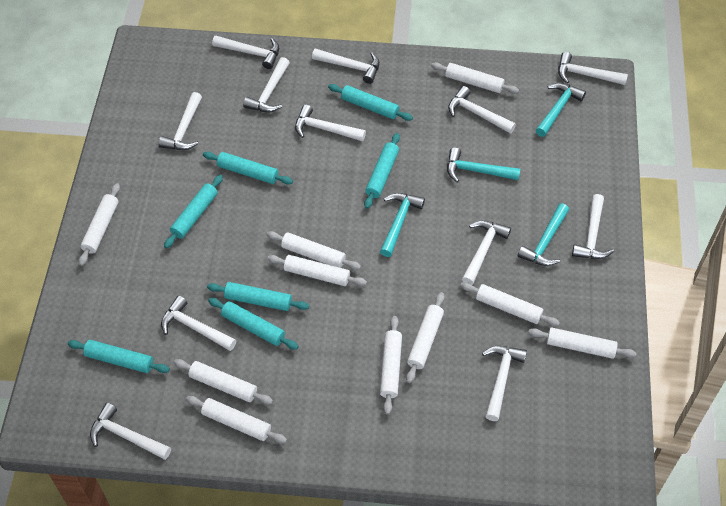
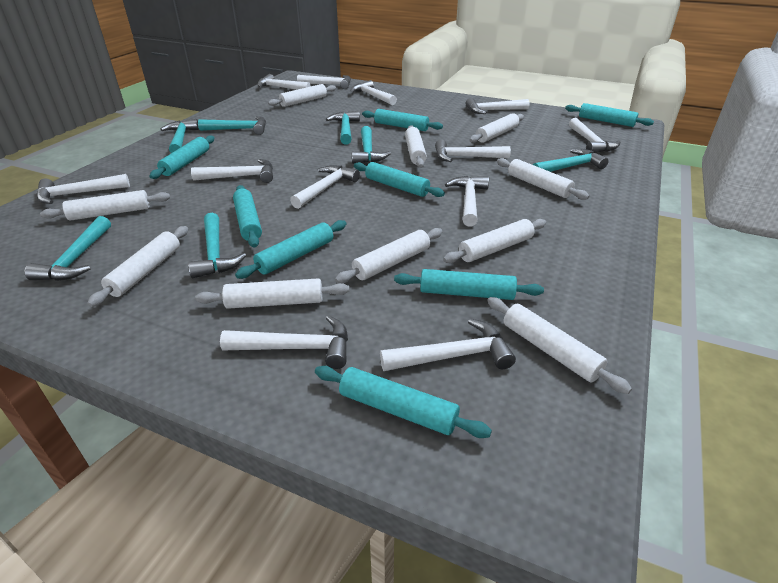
turquoise hammer: 4 -> 7
turquoise rolling pin: 7 -> 8

